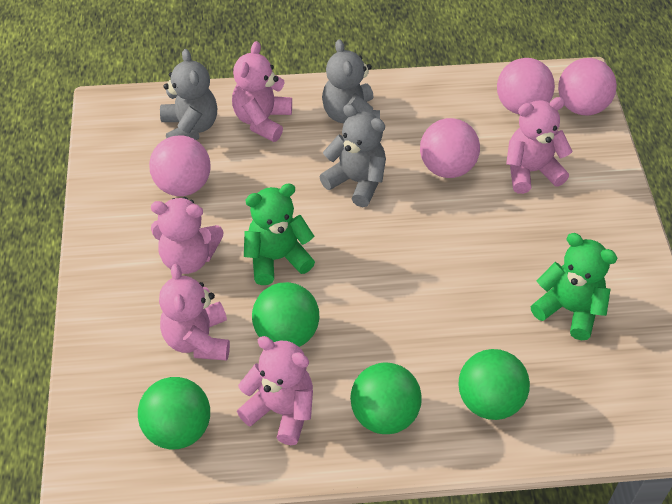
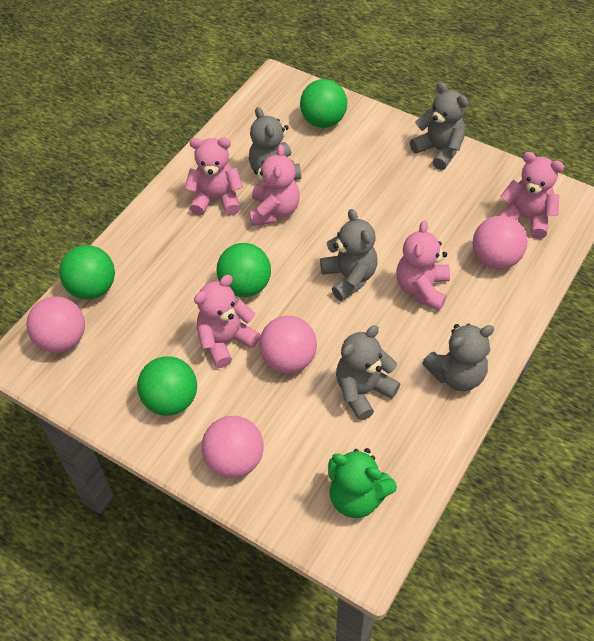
green teddy bear: 2 -> 1
grey teddy bear: 3 -> 5

